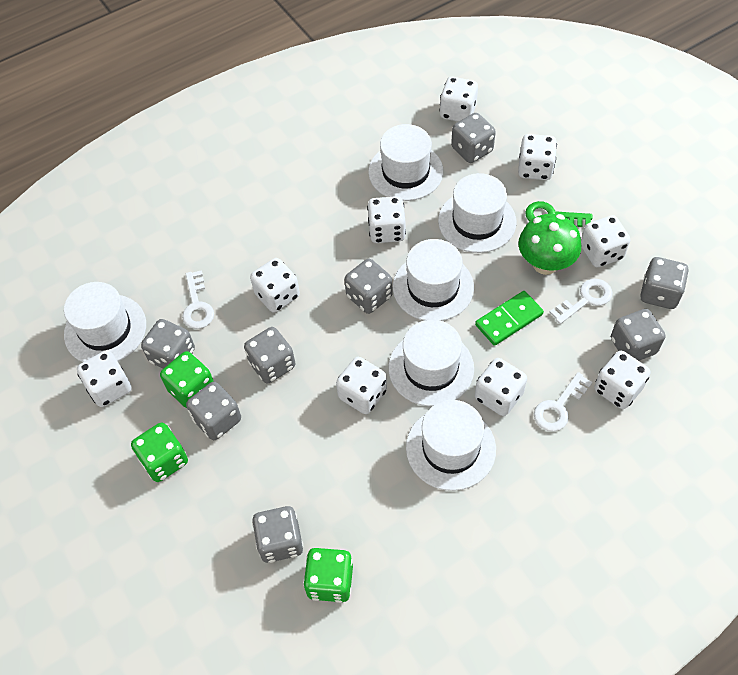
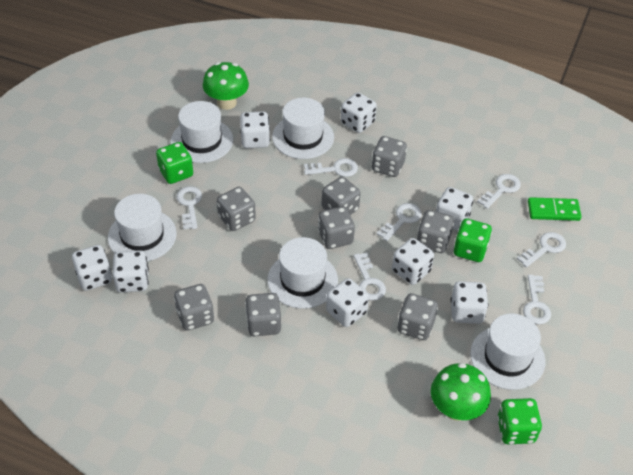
green key: 1 -> 0
green mushroom: 1 -> 2
white dice: 9 -> 8
white hat: 6 -> 5
white key: 3 -> 7

